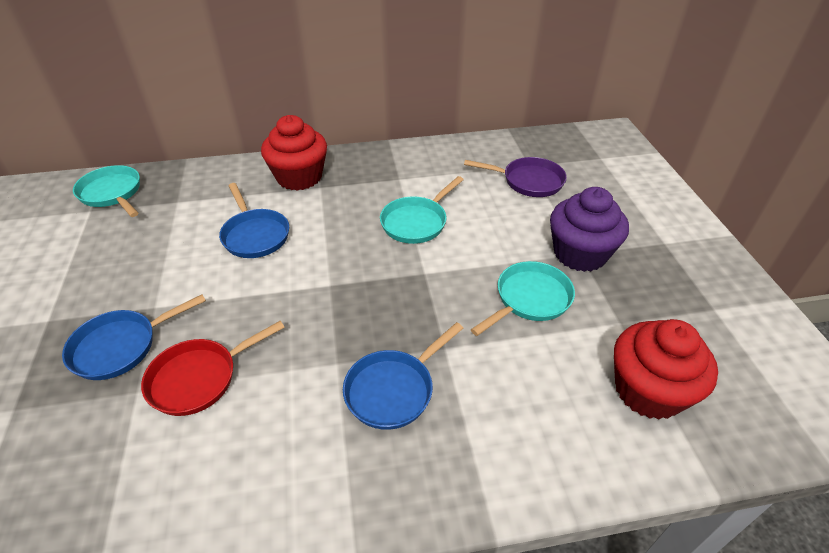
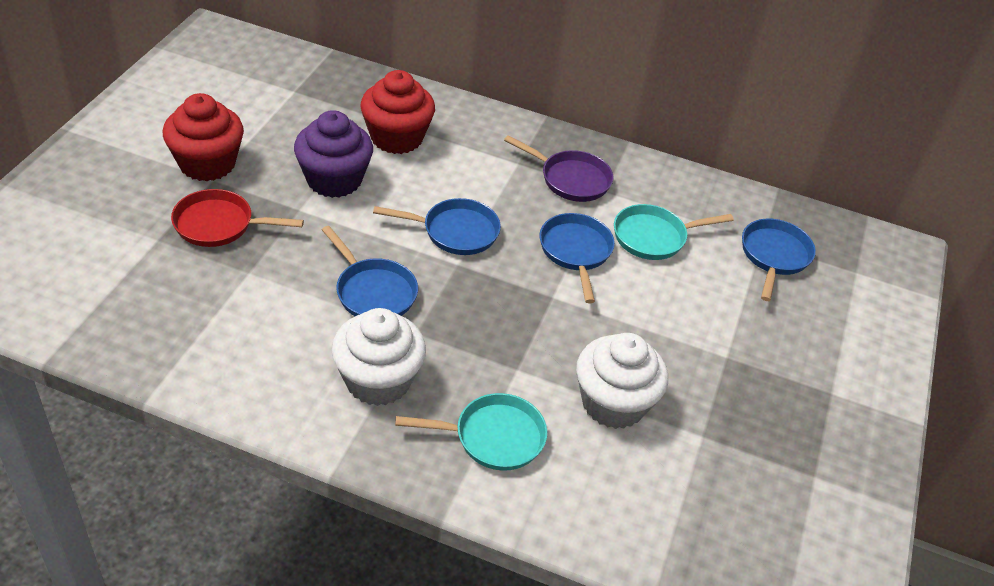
blue pan: 3 -> 4
turquoise pan: 3 -> 2
white cupcake: 0 -> 2

